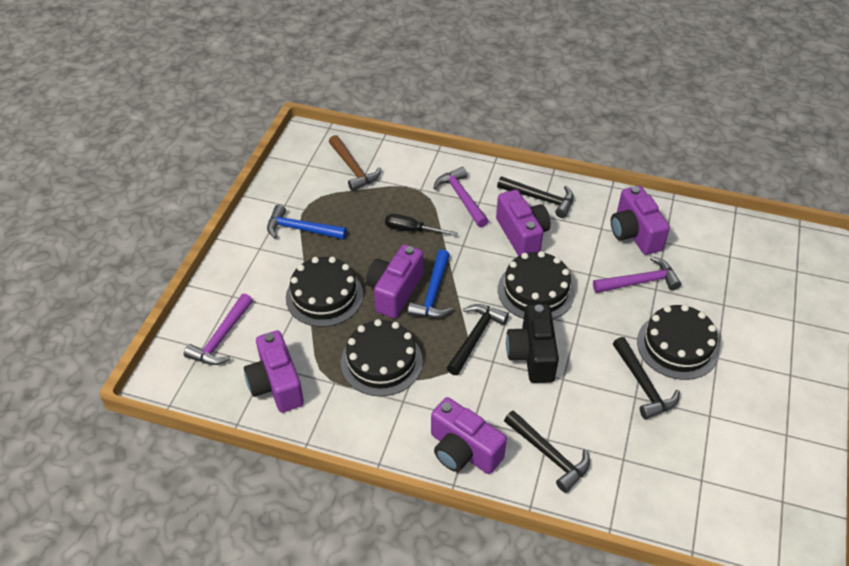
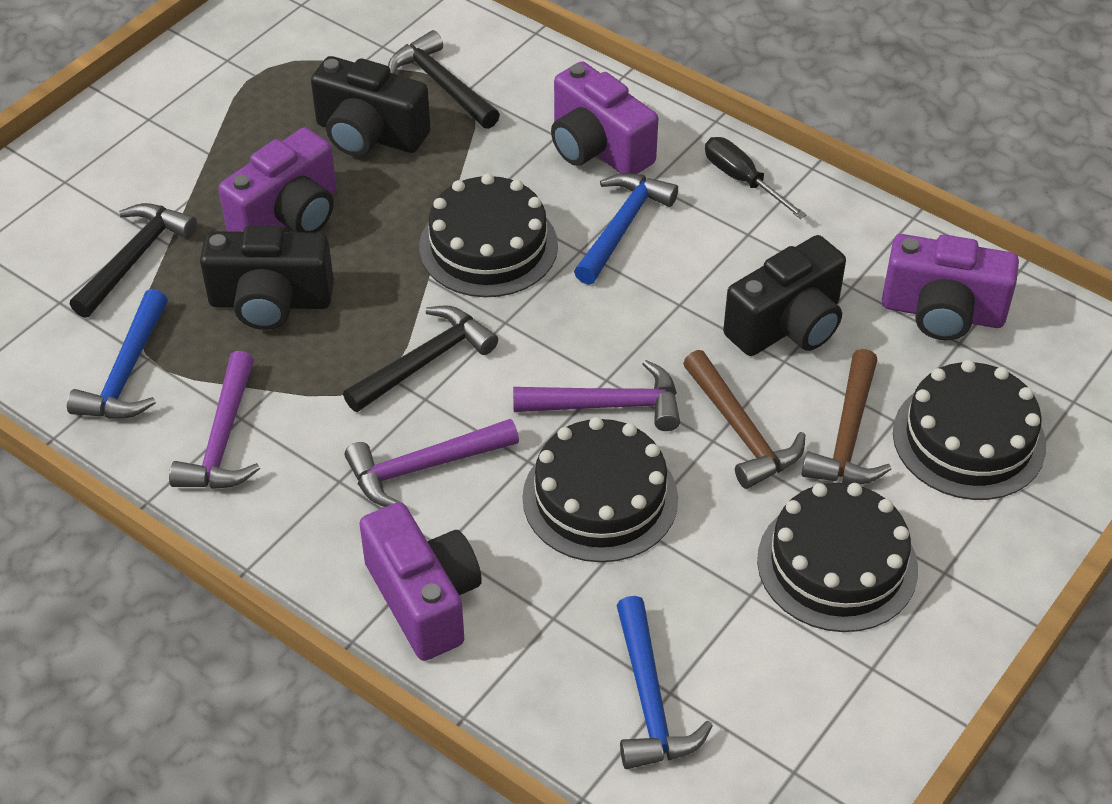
black camera: 1 -> 3
black hammer: 4 -> 3
blue hammer: 2 -> 3
brown hammer: 1 -> 2
purple camera: 5 -> 4

